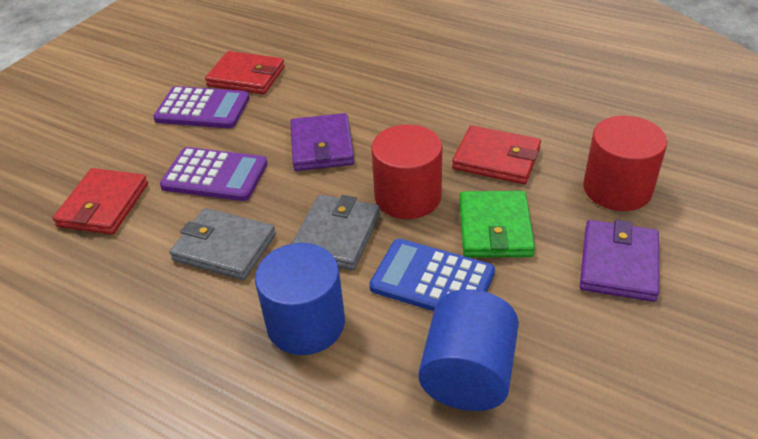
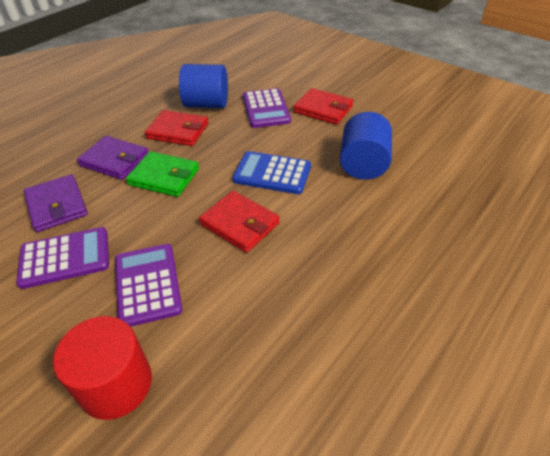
grey wallet: 2 -> 0
purple calculator: 2 -> 3
red cylinder: 2 -> 1

